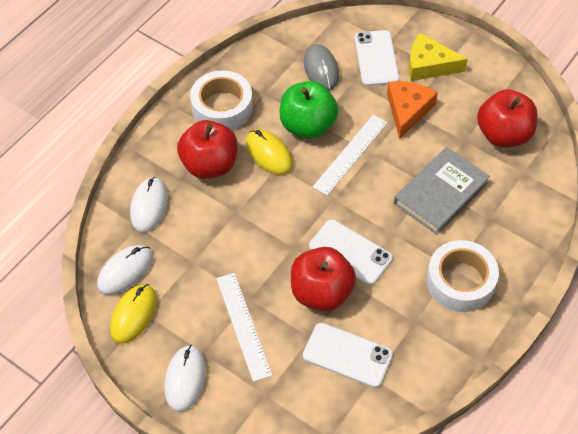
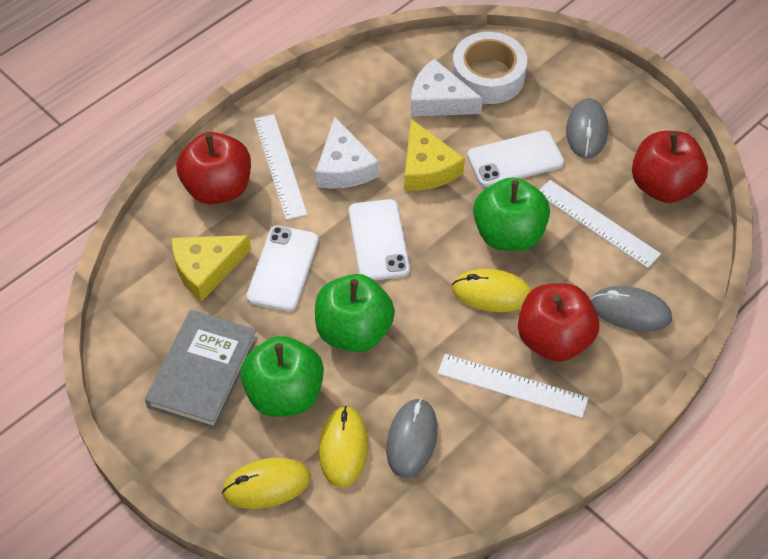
green apple: 1 -> 3
grey mouse: 1 -> 3
orange cheese: 1 -> 0
white cheese: 0 -> 2
white mouse: 3 -> 0
white ruler: 2 -> 3
white tape: 2 -> 1
yellow cheese: 1 -> 2
yellow mouse: 2 -> 3

